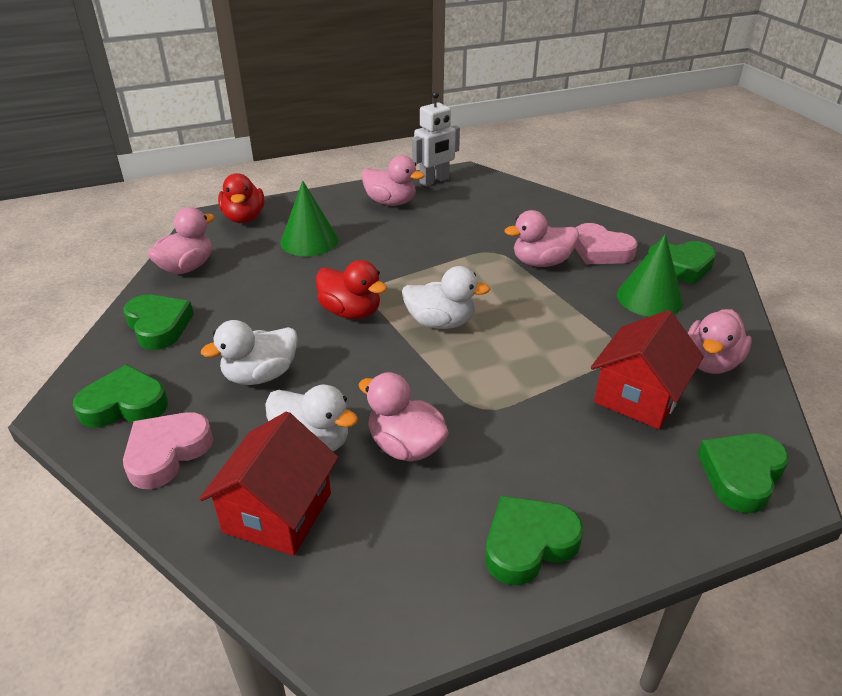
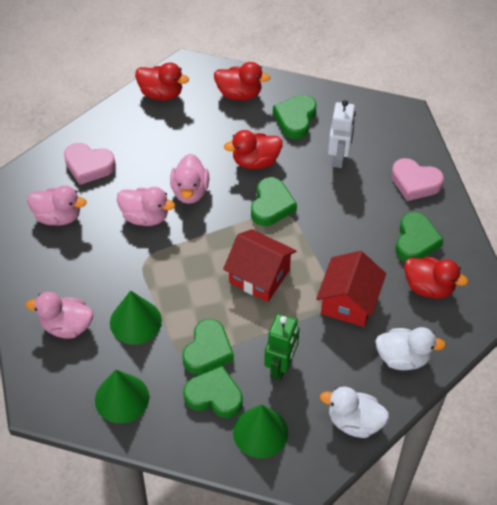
green cone: 2 -> 3
green robot: 0 -> 1
pink duck: 5 -> 4
red duck: 2 -> 4
white duck: 3 -> 2

